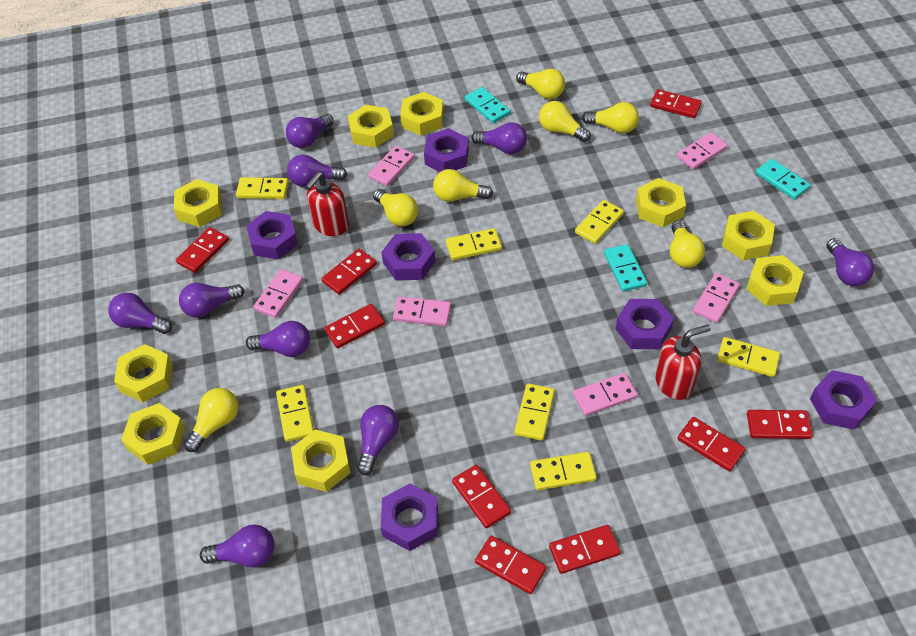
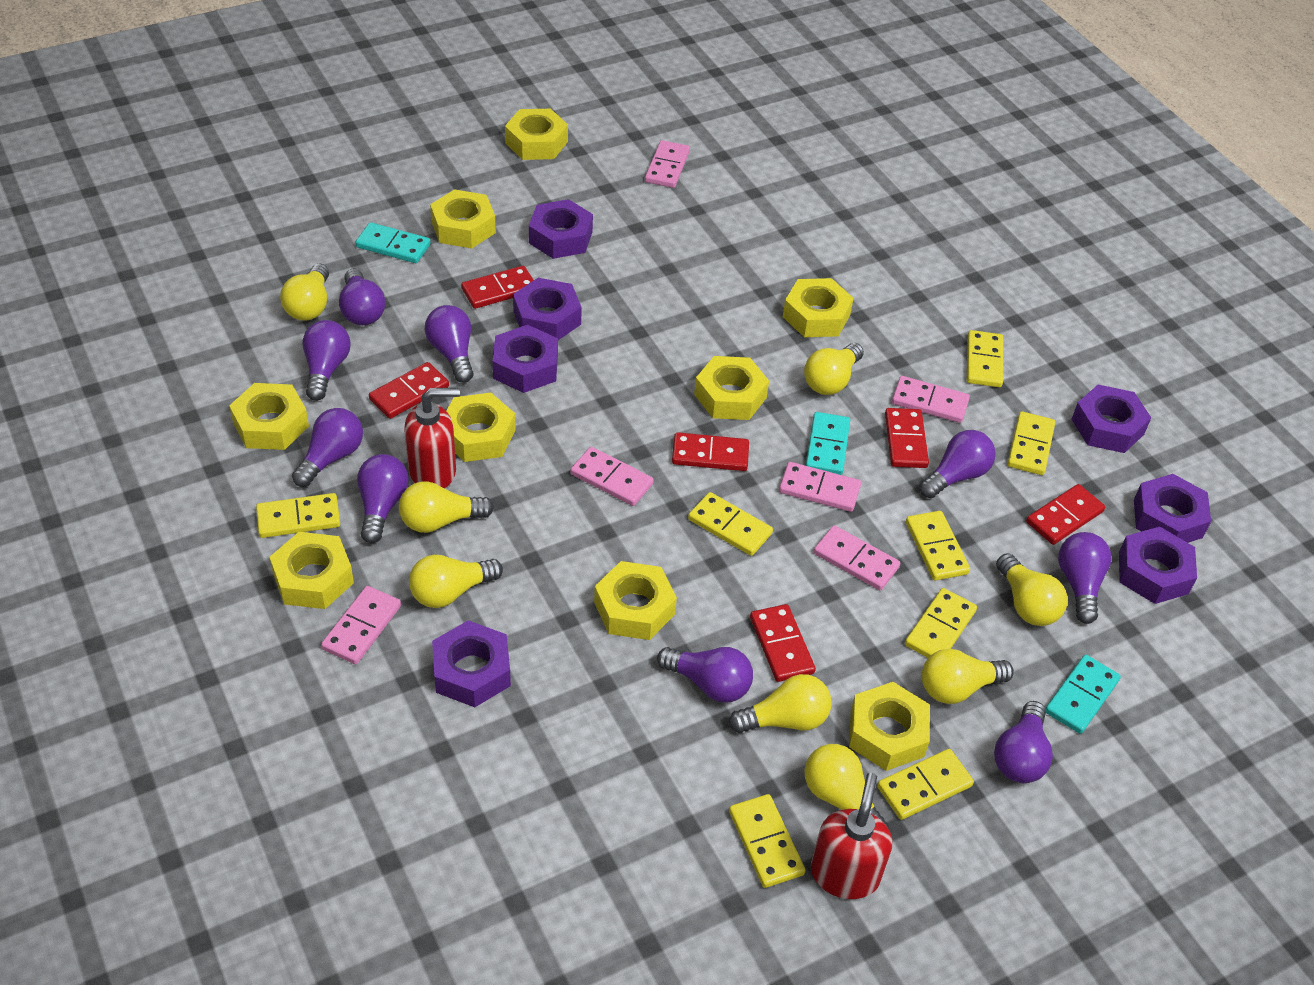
purple nut: 6 -> 7
red domino: 9 -> 6
yellow domino: 7 -> 8
yellow light bulb: 7 -> 8

